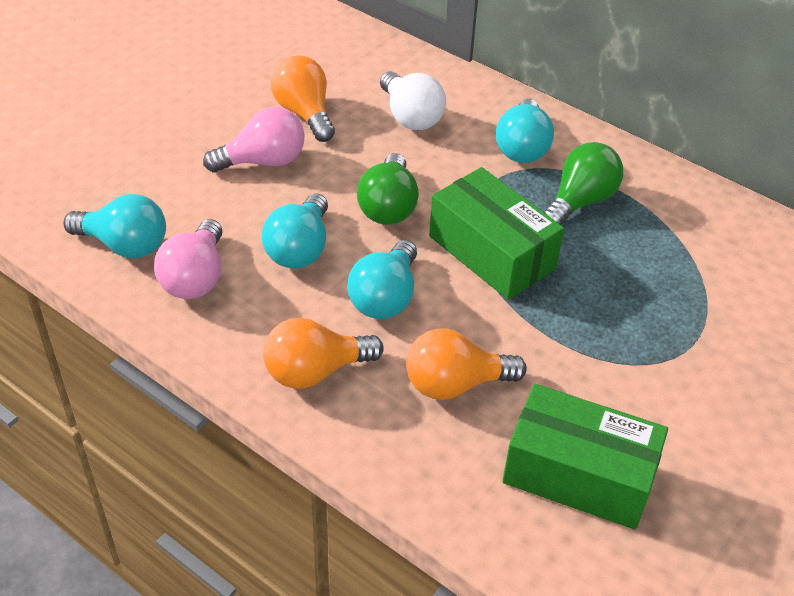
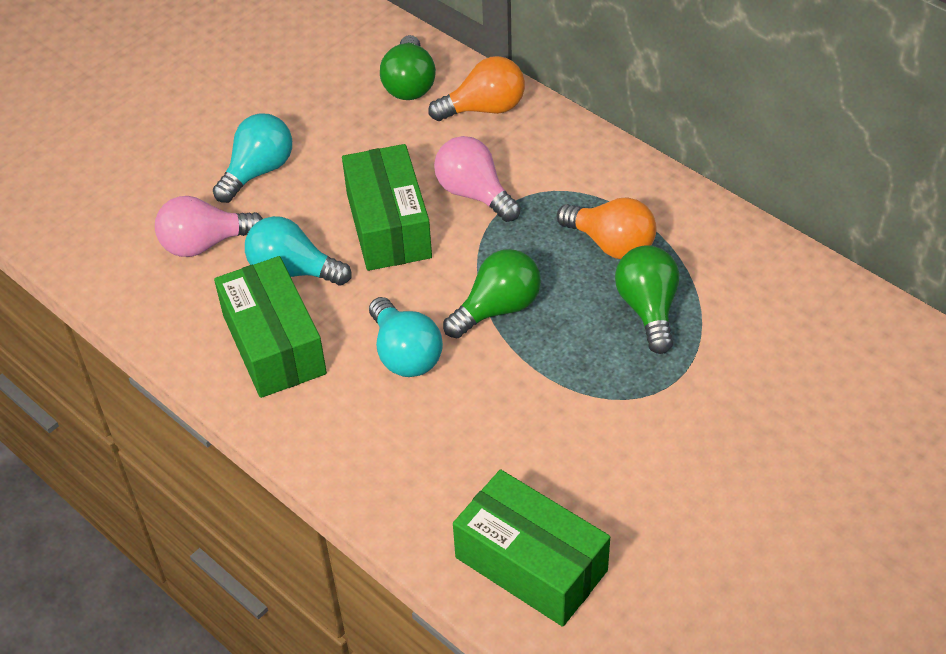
green box: 2 -> 3
green light bulb: 2 -> 3
orange light bulb: 3 -> 2
turquoise light bulb: 4 -> 3
white light bulb: 1 -> 0

